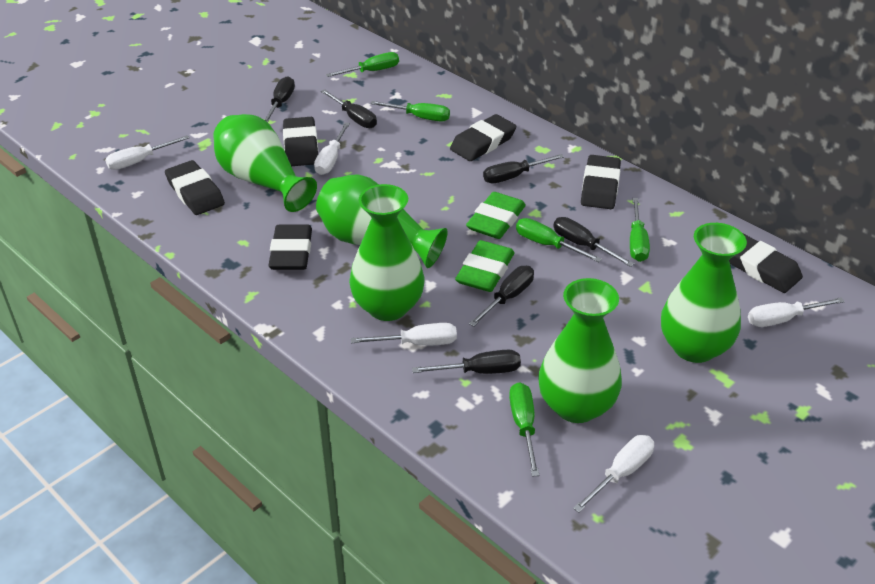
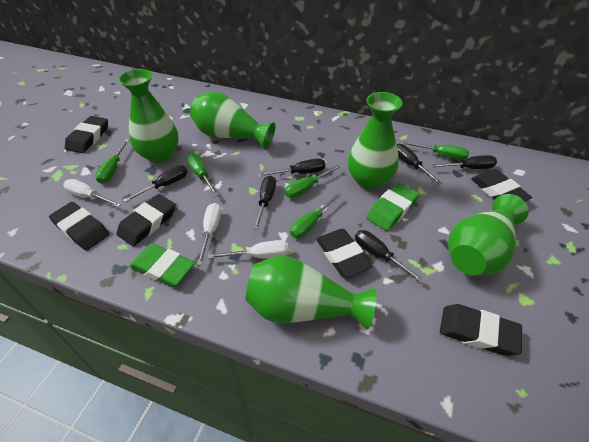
white screwdriver: 5 -> 3

